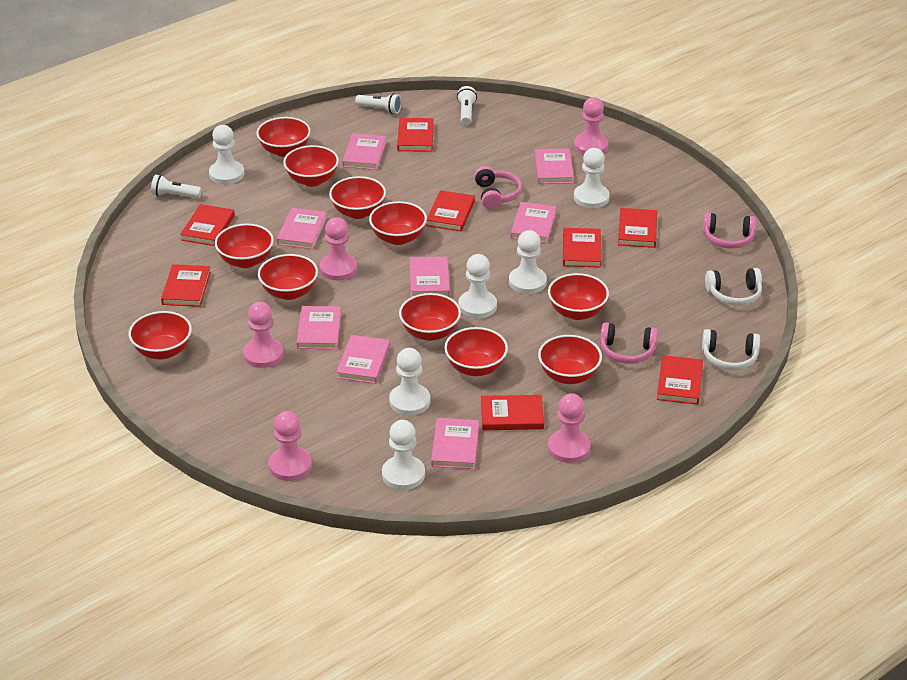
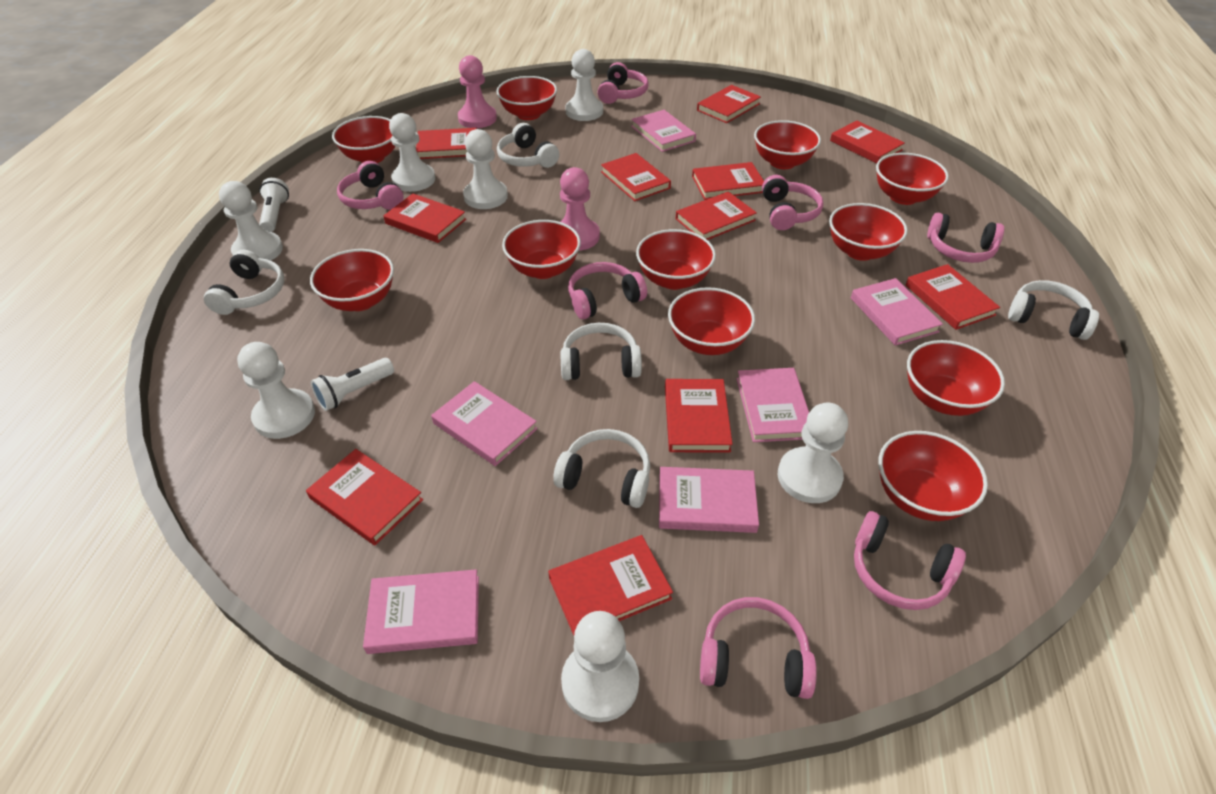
pink book: 8 -> 6
pink headphones: 3 -> 7
pink pawn: 5 -> 2
red book: 8 -> 11
white flashlight: 3 -> 2
white headphones: 2 -> 5
white pawn: 6 -> 7

